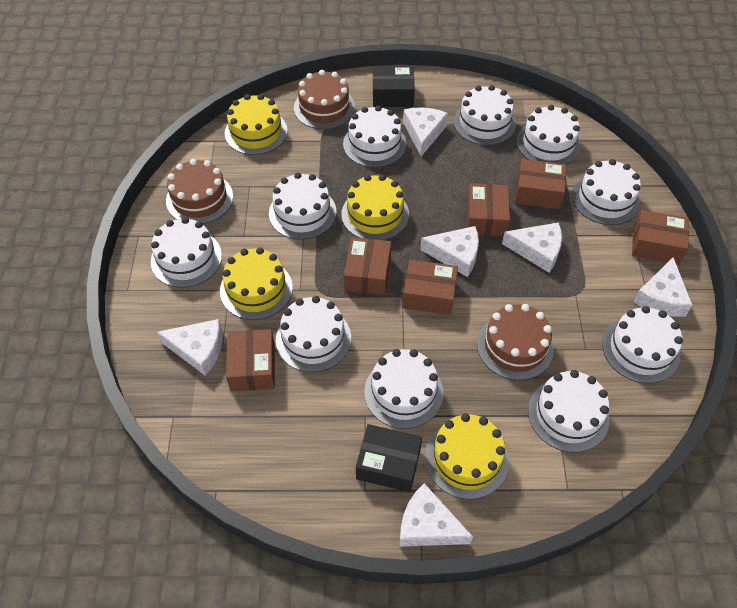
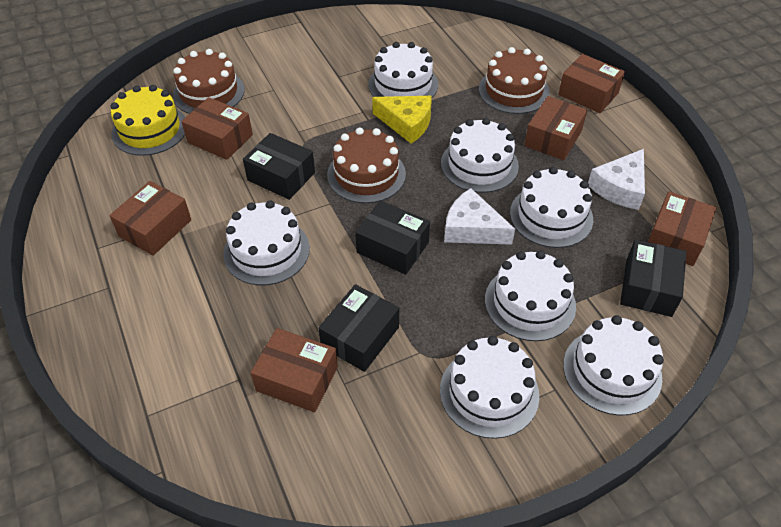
black box: 2 -> 4
white cake: 10 -> 7
white cheese: 6 -> 2
yellow cake: 4 -> 1
yellow cheese: 0 -> 1

